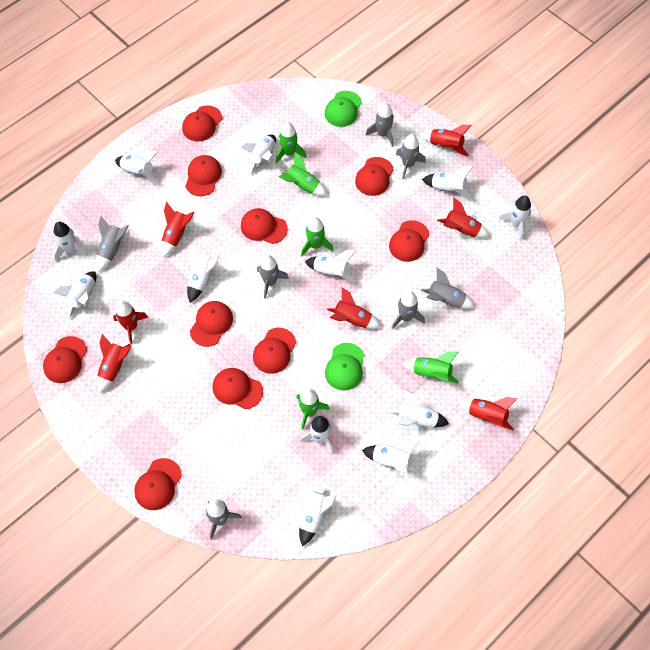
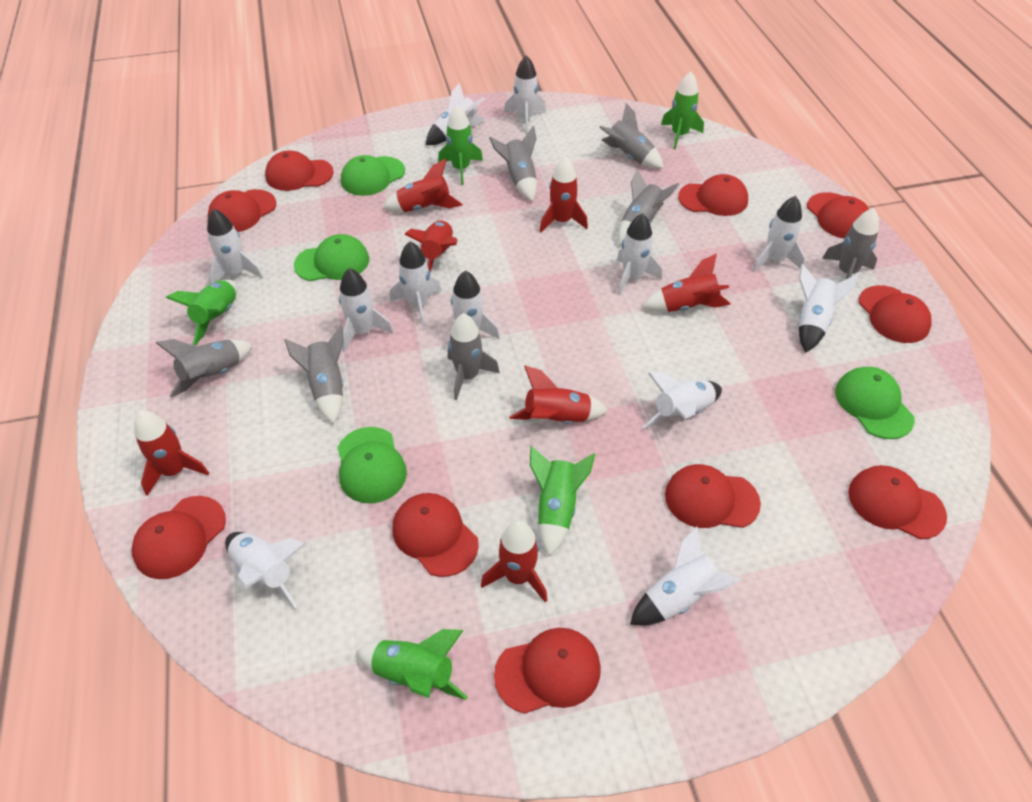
green cap: 2 -> 4

